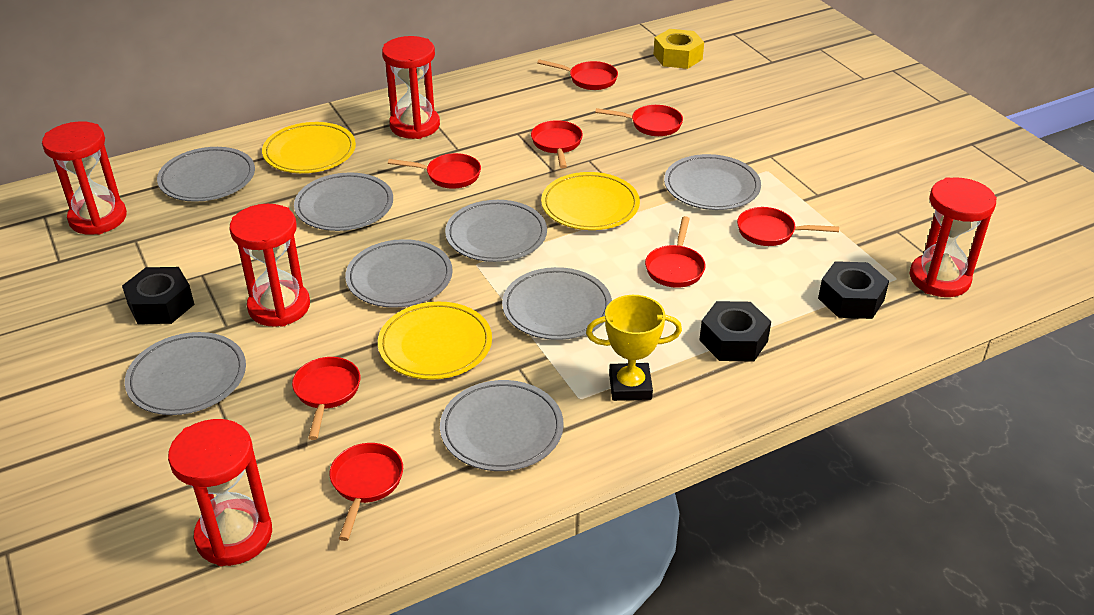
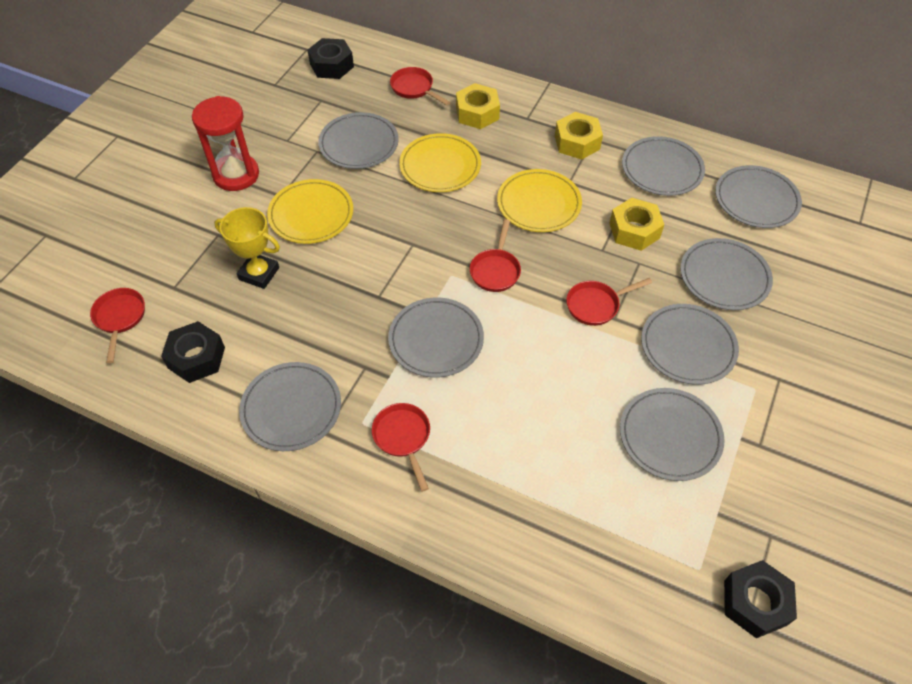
red hourglass: 5 -> 1
red pan: 8 -> 5
yellow nut: 1 -> 3

